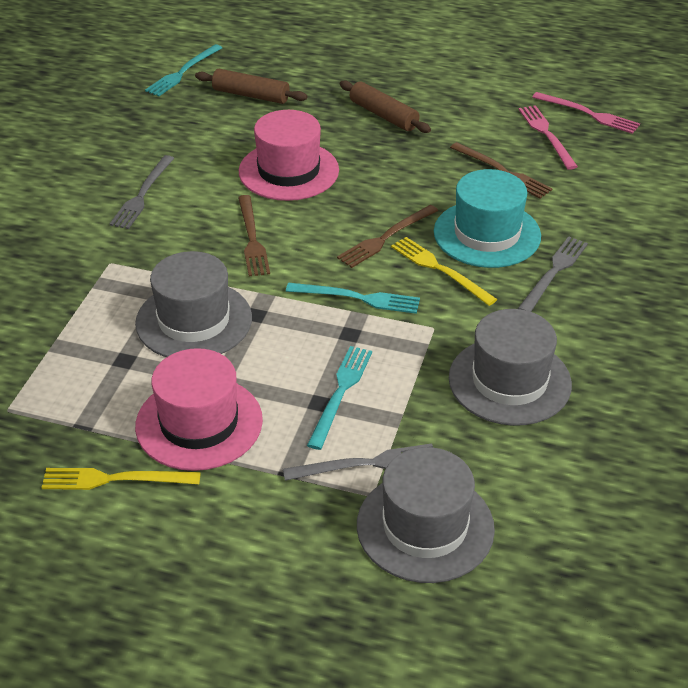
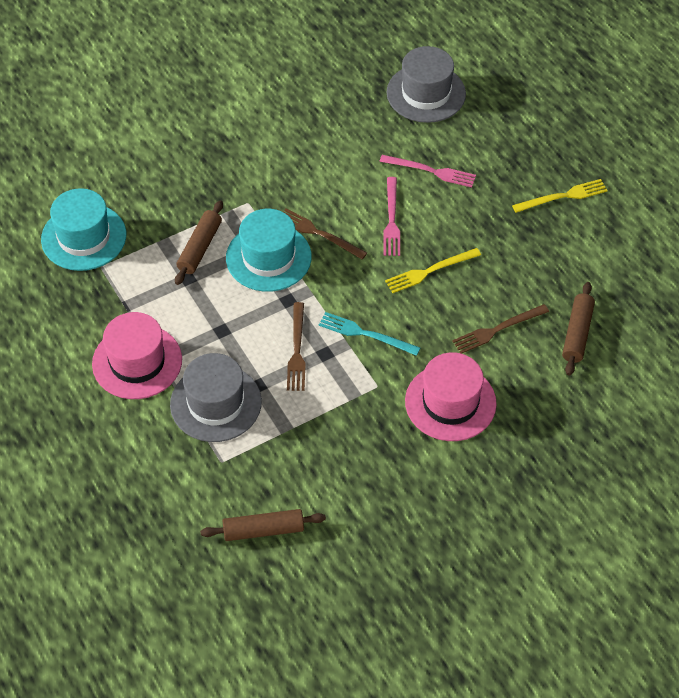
brown rolling pin: 2 -> 3
grey fork: 3 -> 0
grey hat: 3 -> 2
turquoise fork: 3 -> 1
turquoise hat: 1 -> 2

